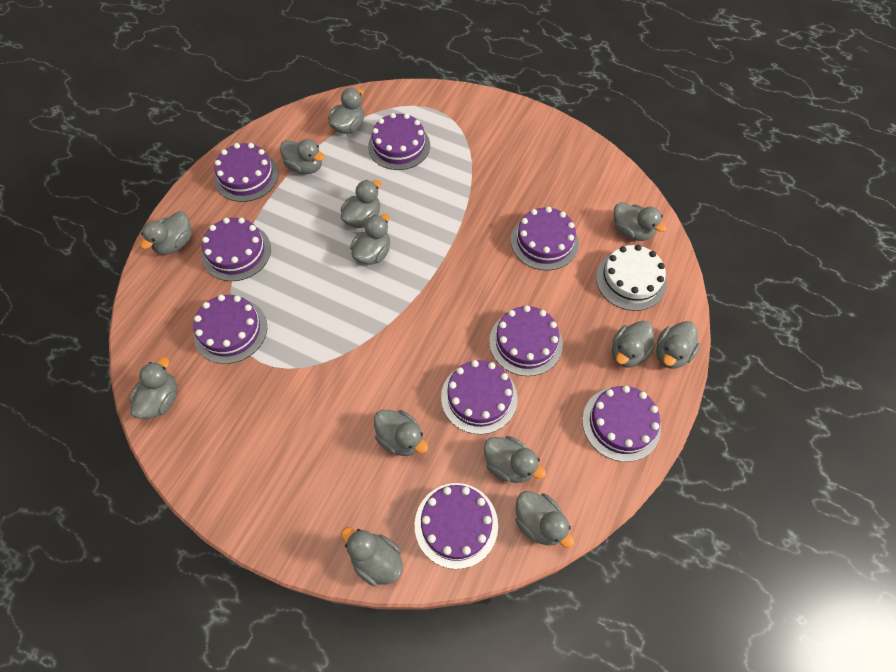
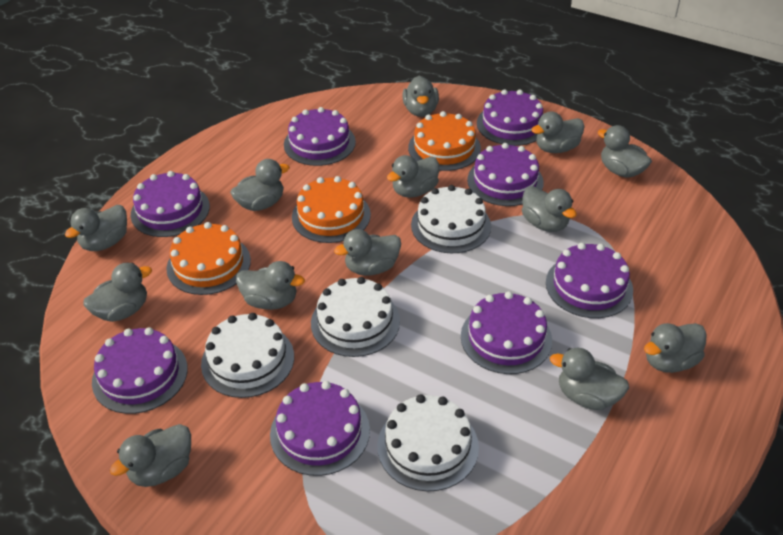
orange cake: 0 -> 3
purple cake: 9 -> 8
white cake: 1 -> 4

